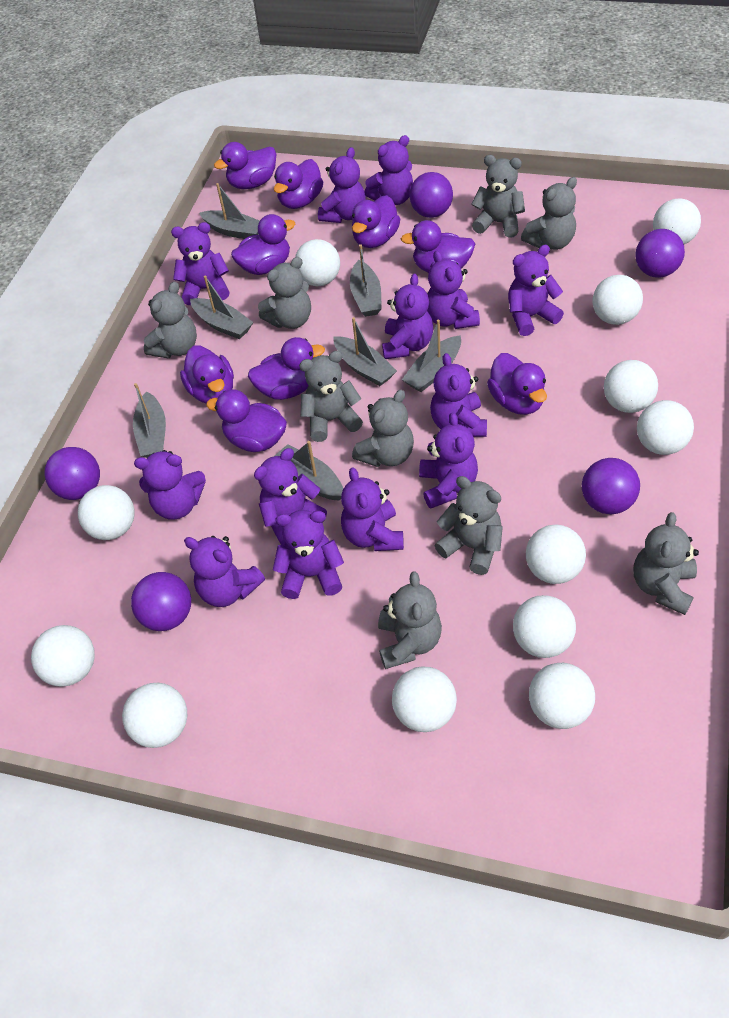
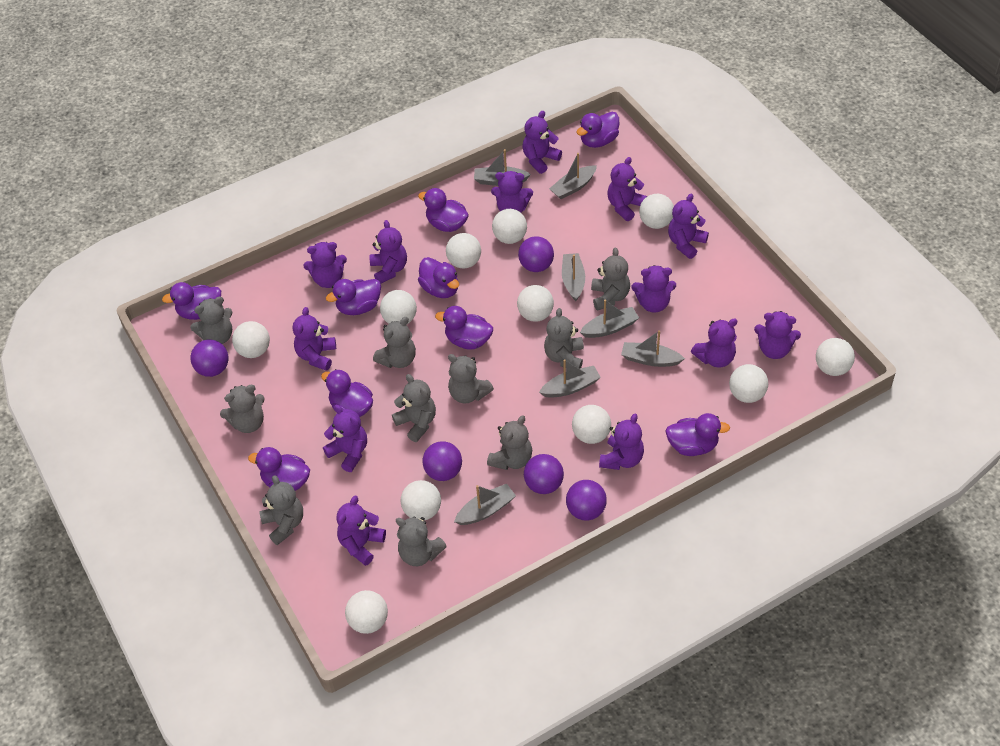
grey teddy bear: 9 -> 10
white ball: 12 -> 11

